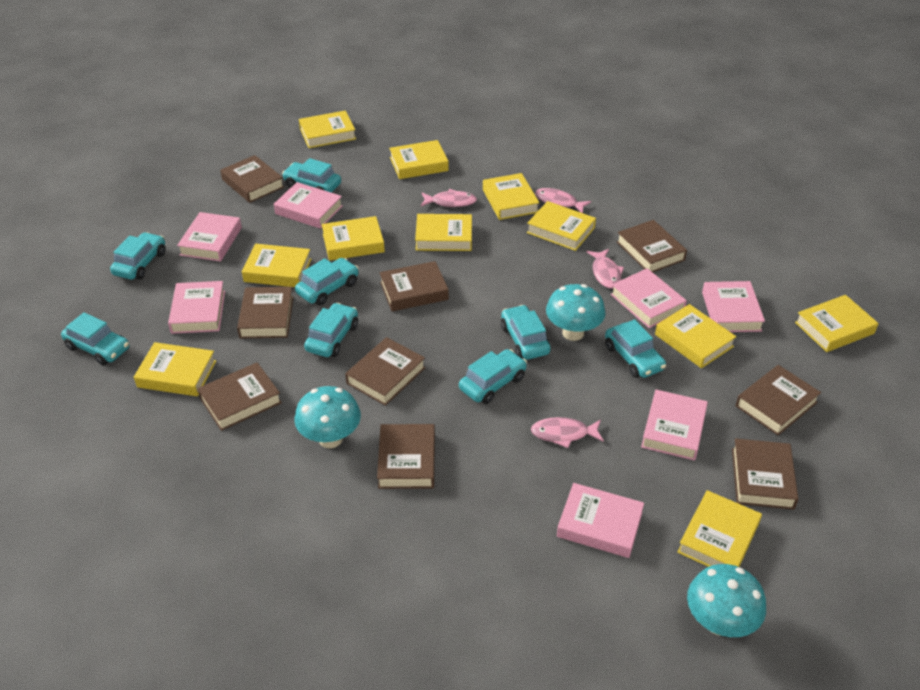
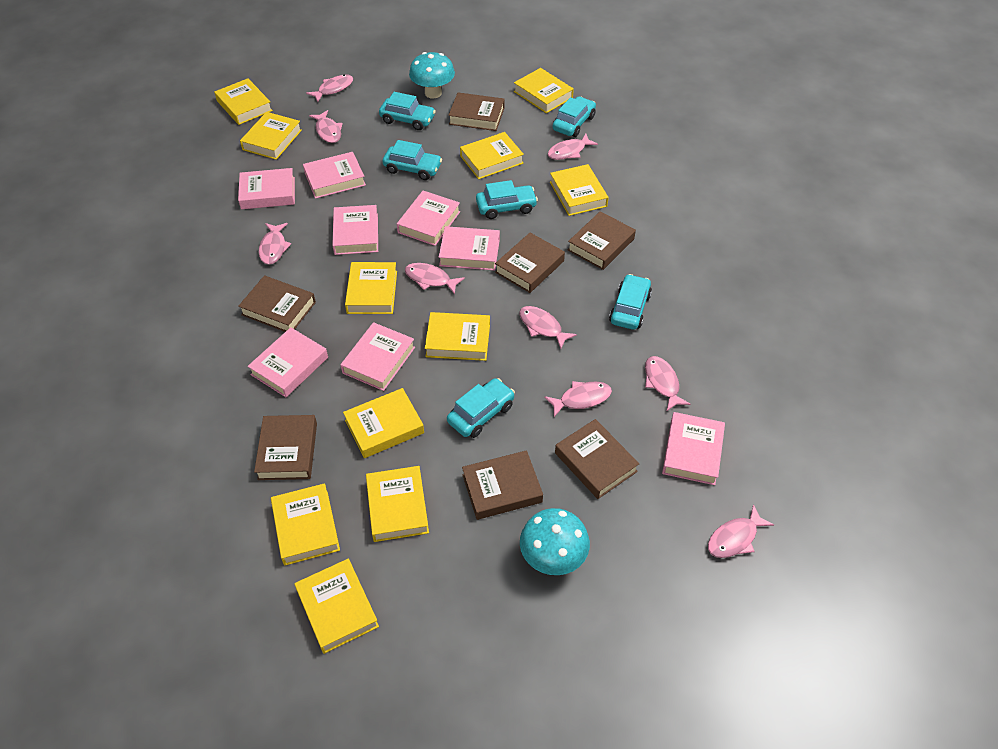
brown book: 9 -> 7
pink book: 7 -> 8
pink fish: 4 -> 9
turquoise car: 8 -> 6
turquoise mushroom: 3 -> 2

